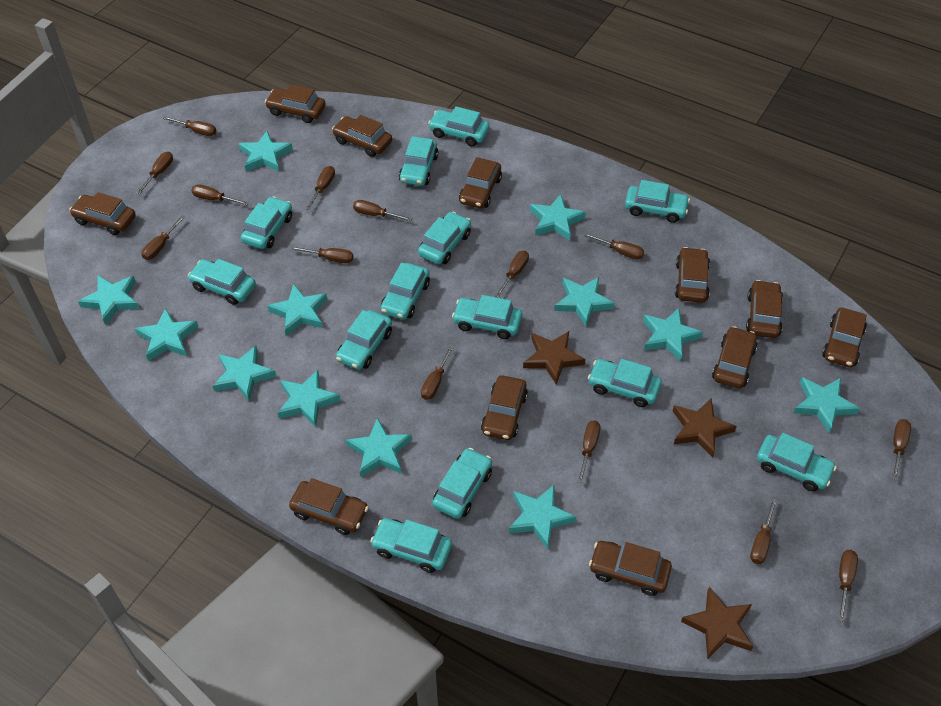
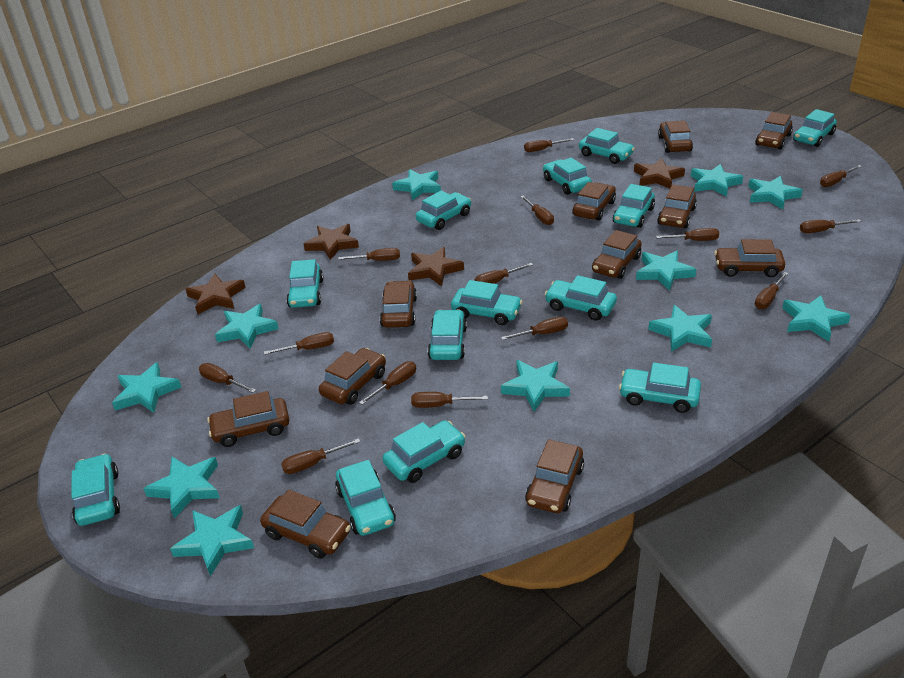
brown star: 3 -> 4
turquoise star: 12 -> 11

